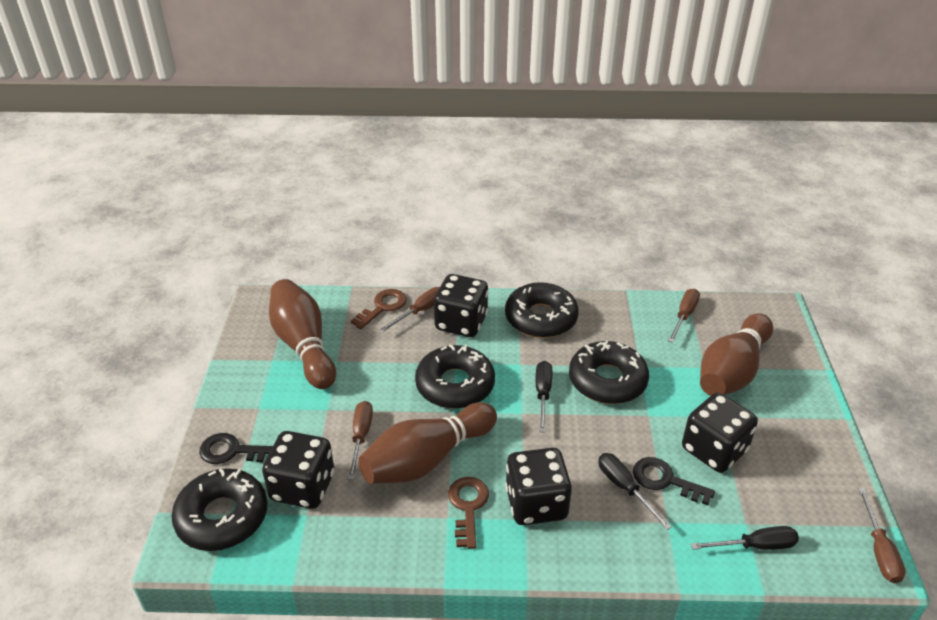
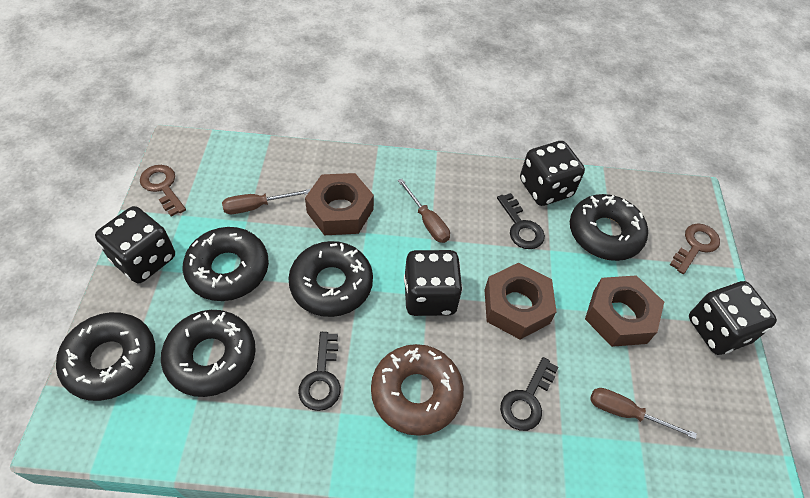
black donut: 4 -> 5
black key: 2 -> 3
black screwdriver: 3 -> 0
brown bowling pin: 3 -> 0
brown donut: 0 -> 1
brown nut: 0 -> 3
brown screwdriver: 4 -> 3

